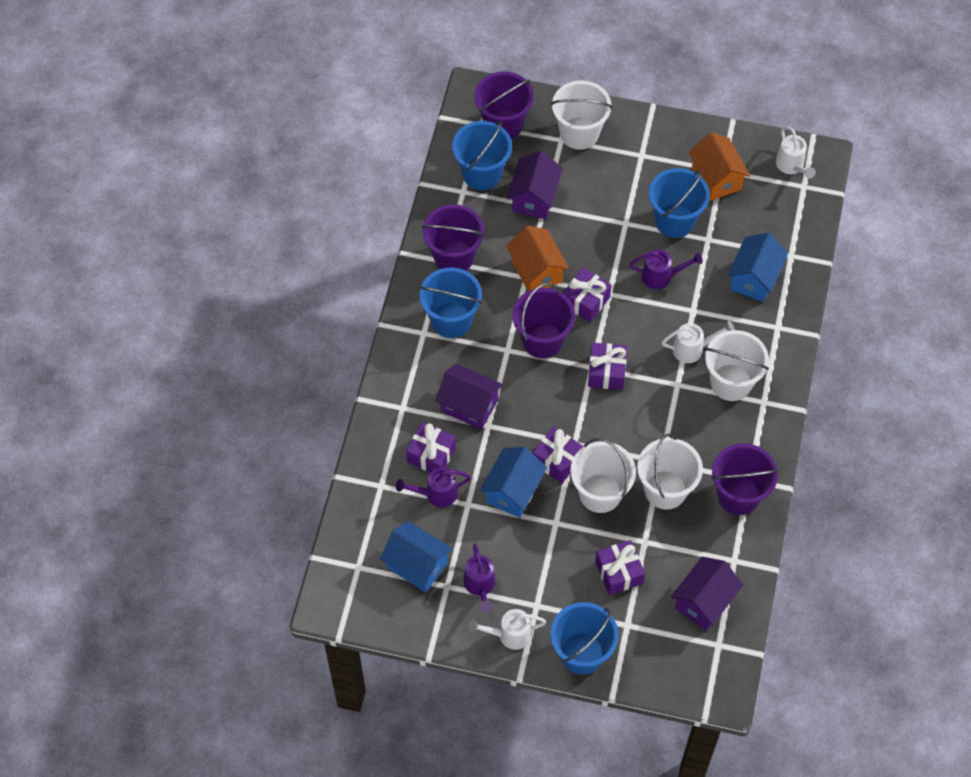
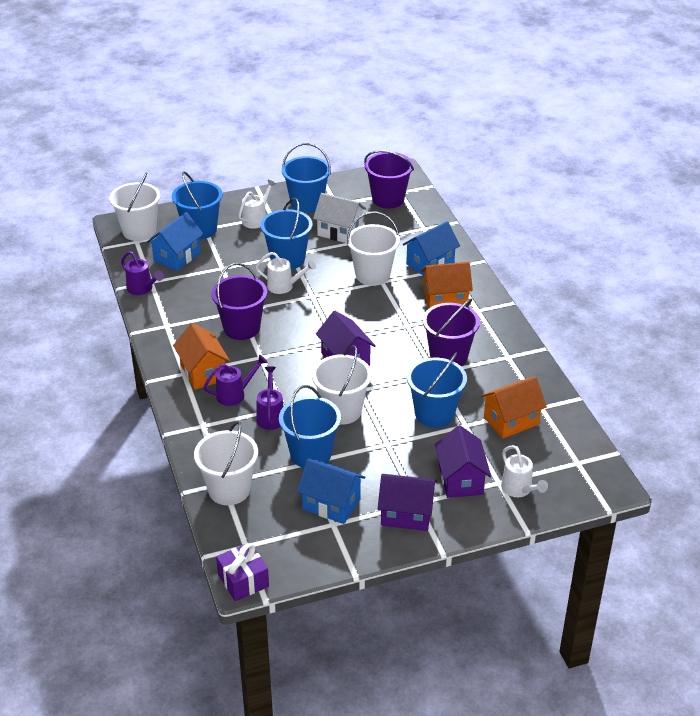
blue bucket: 4 -> 5
orange house: 2 -> 3
purple bucket: 4 -> 3
purple gift: 5 -> 1
white house: 0 -> 1

